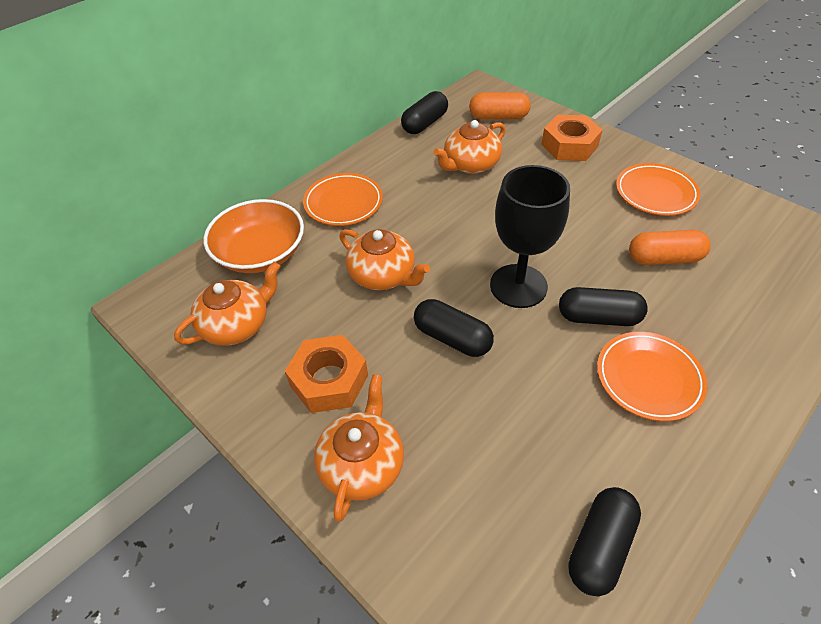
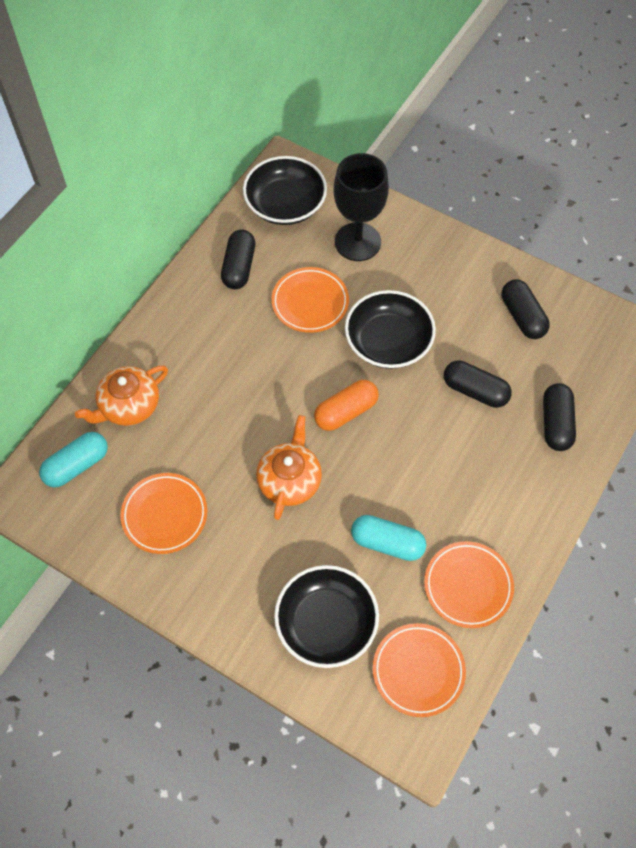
black bowl: 0 -> 3
orange bowl: 1 -> 0
orange capsule: 2 -> 1
orange nut: 2 -> 0
orange plate: 3 -> 4
orange teapot: 4 -> 2
turquoise capsule: 0 -> 2

